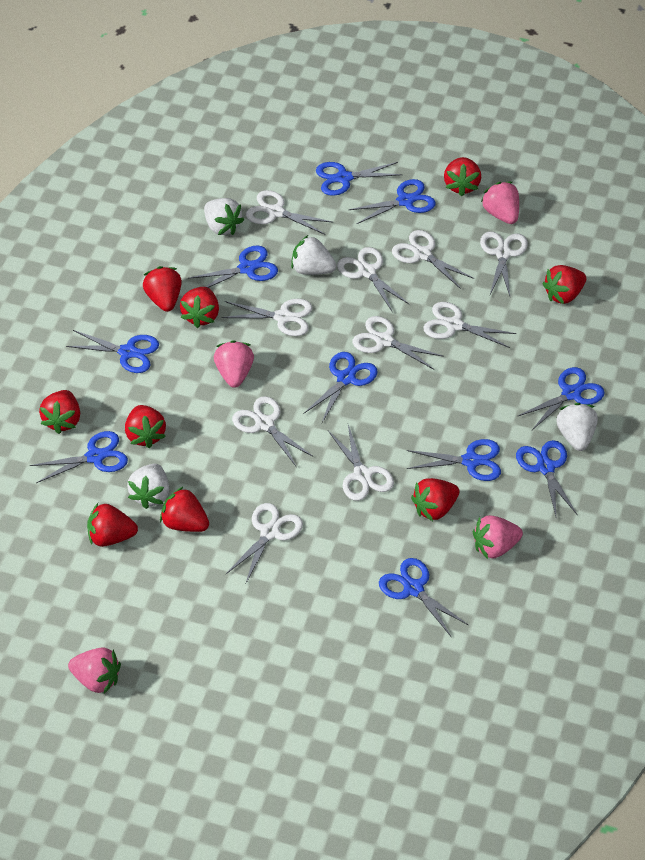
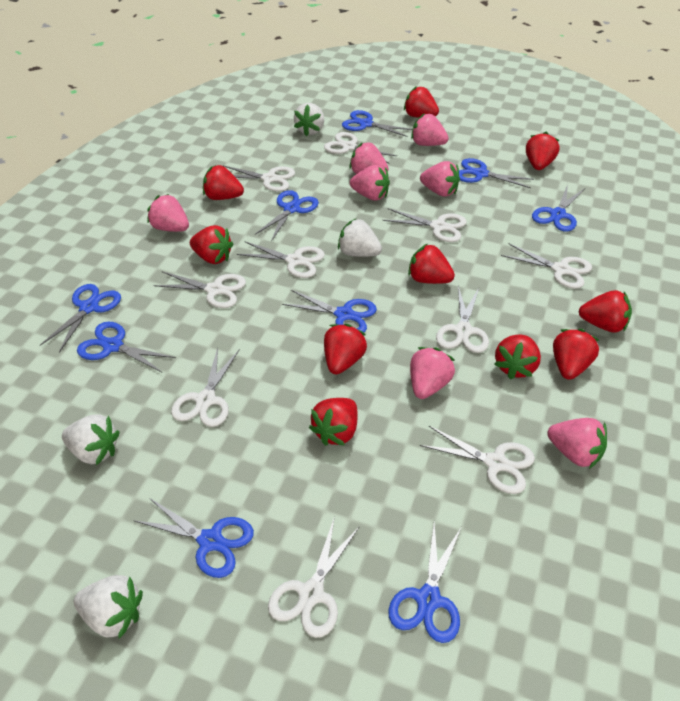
blue scissors: 10 -> 9
pink strawberry: 4 -> 7
red strawberry: 9 -> 10

